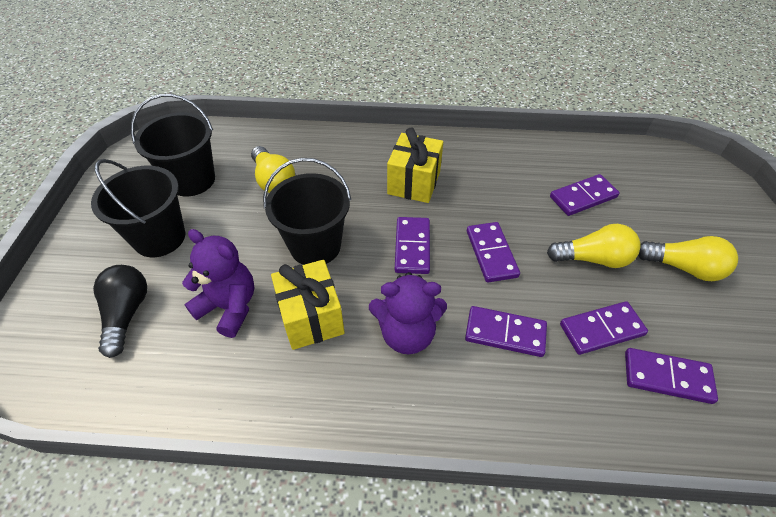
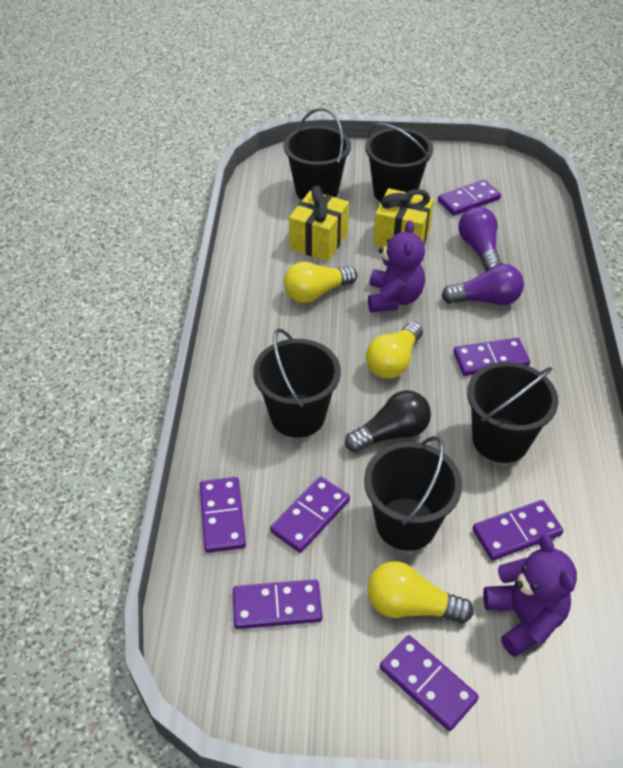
black bucket: 3 -> 5
purple domino: 6 -> 7
purple light bulb: 0 -> 2

